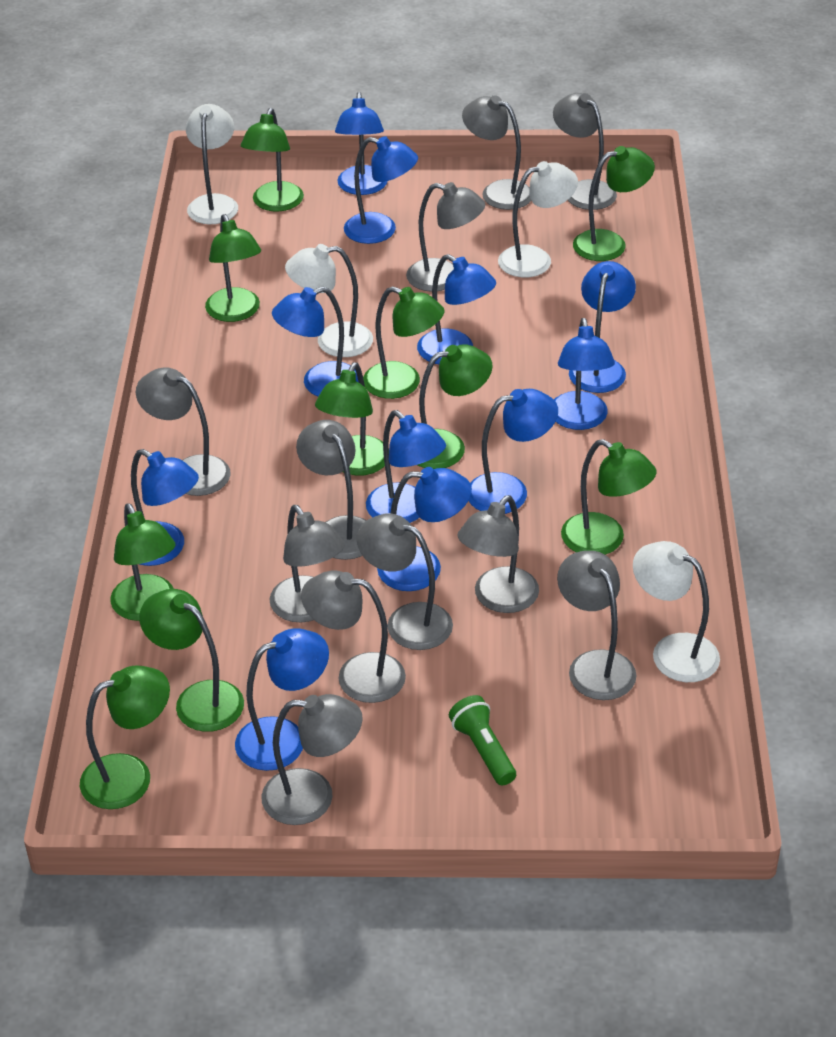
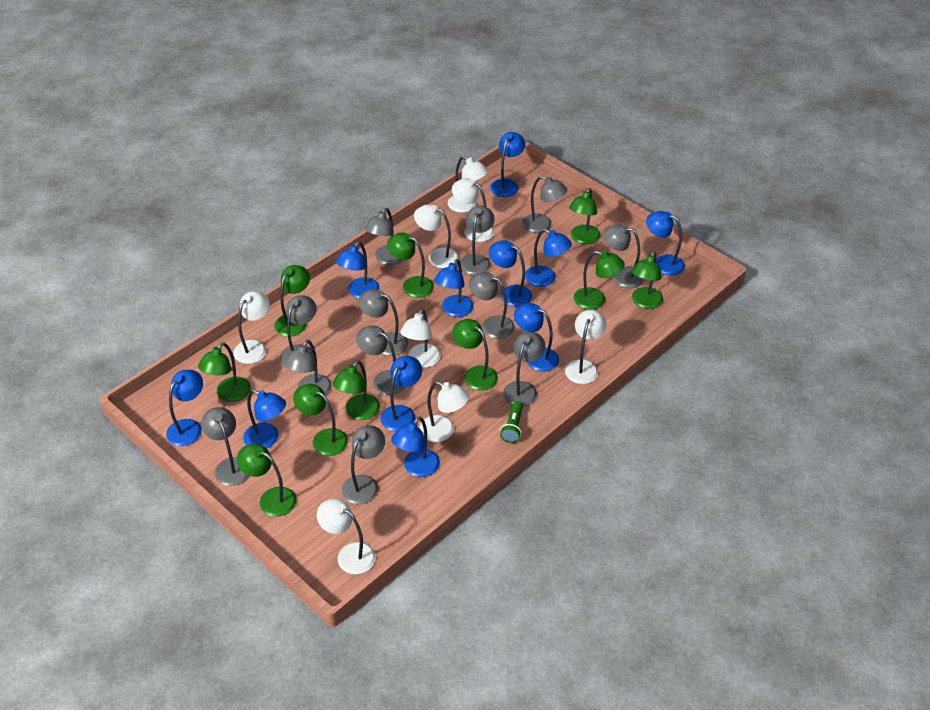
grey lamp: 11 -> 12
white lamp: 4 -> 8

